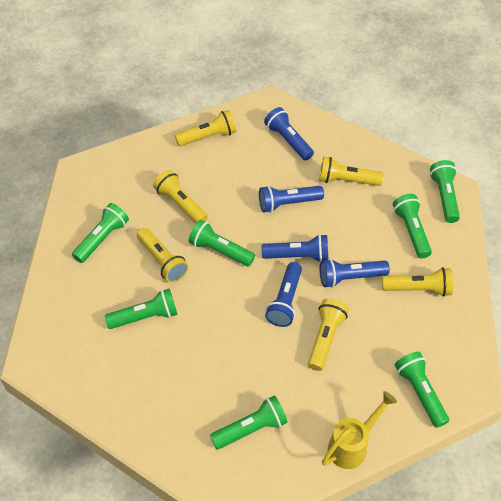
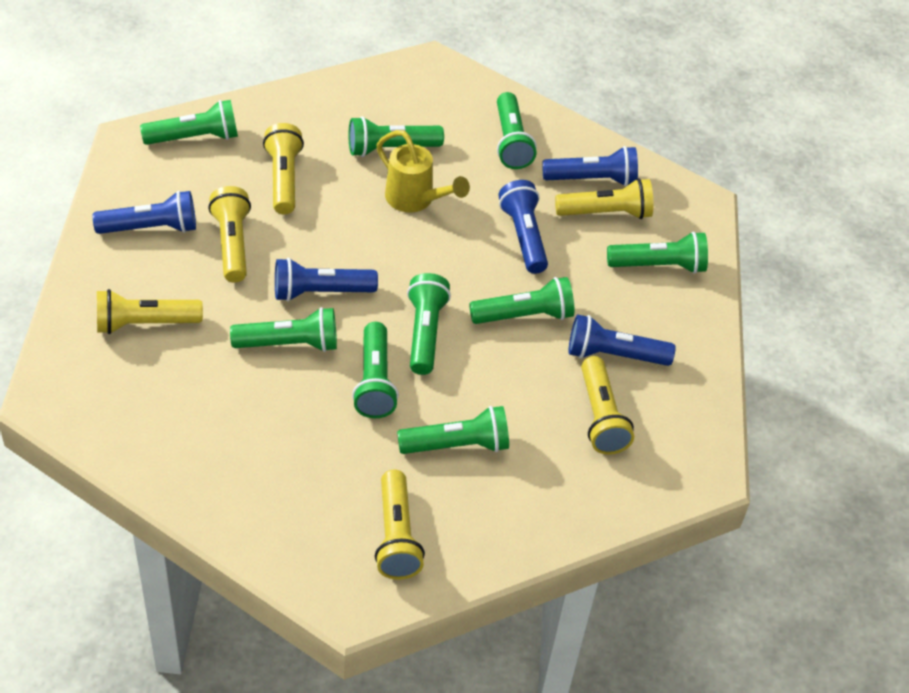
green flashlight: 7 -> 9

